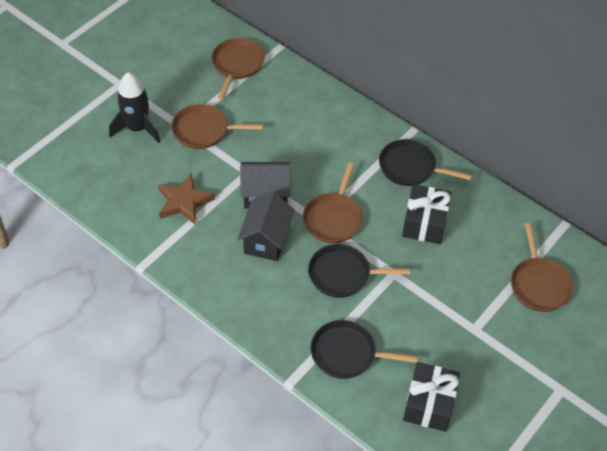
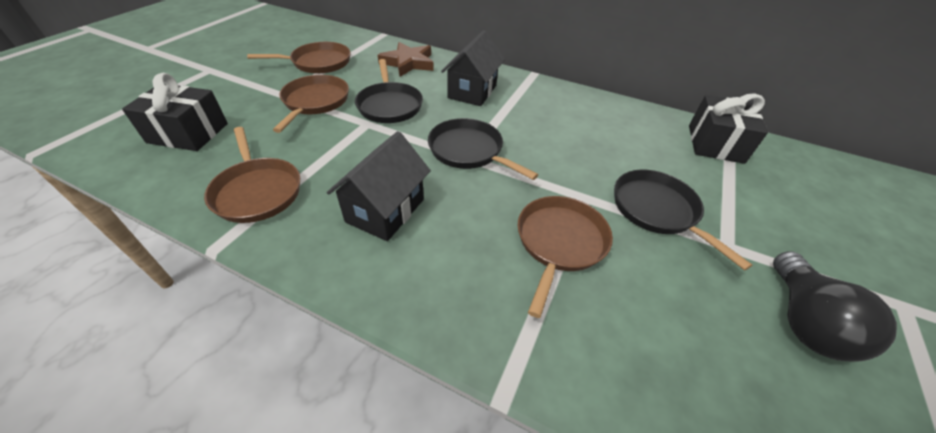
black light bulb: 0 -> 1
black rocket: 1 -> 0

